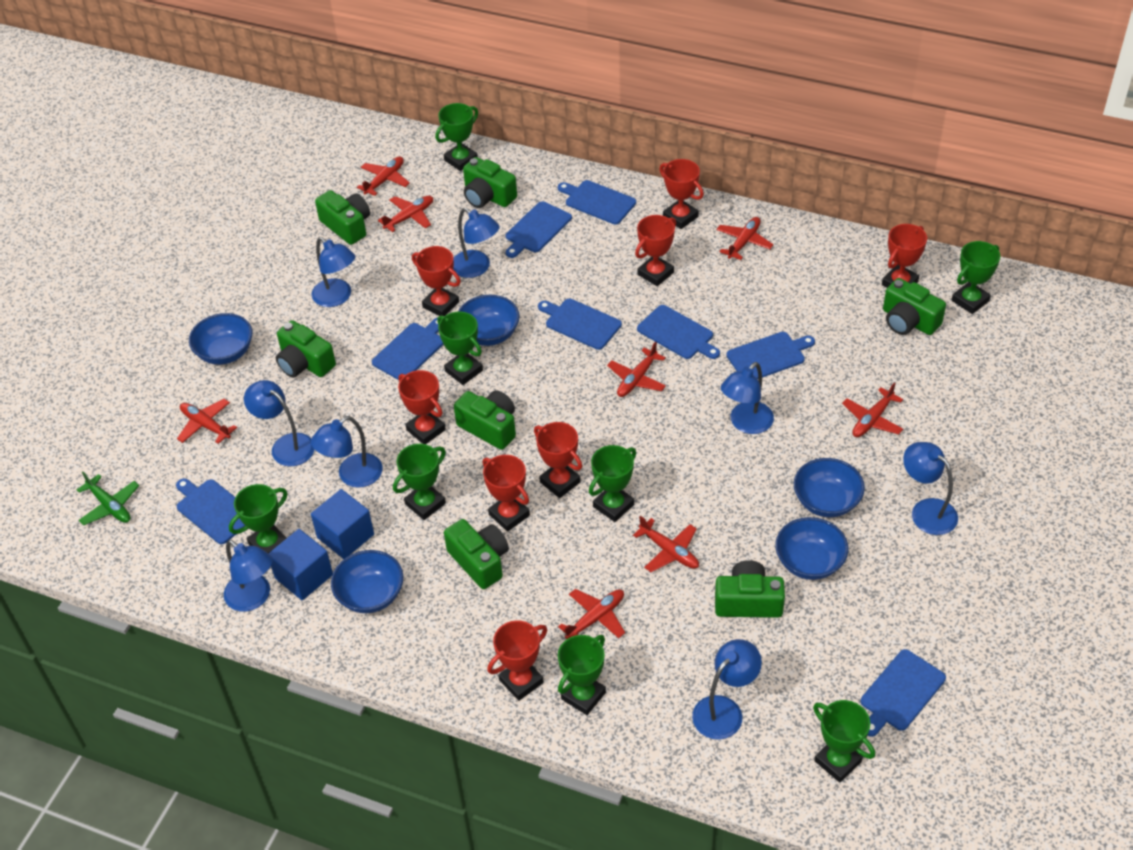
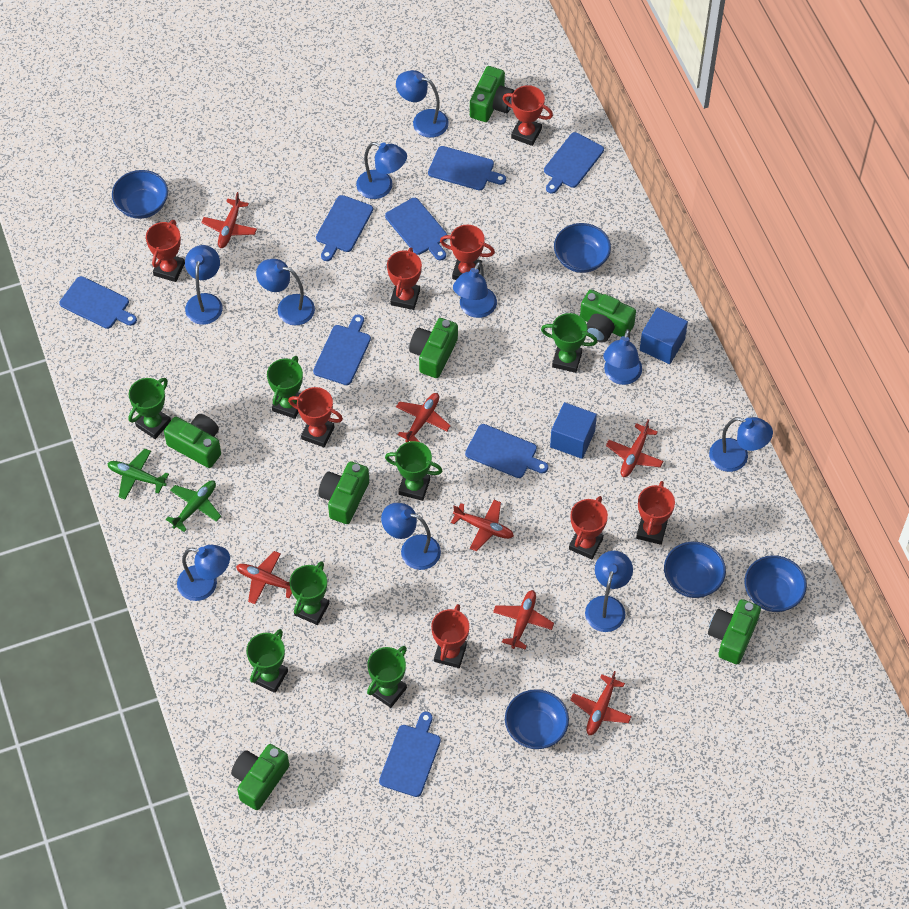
blue lamp: 8 -> 10
green plane: 1 -> 2
green trophy: 8 -> 7
red plane: 8 -> 7

